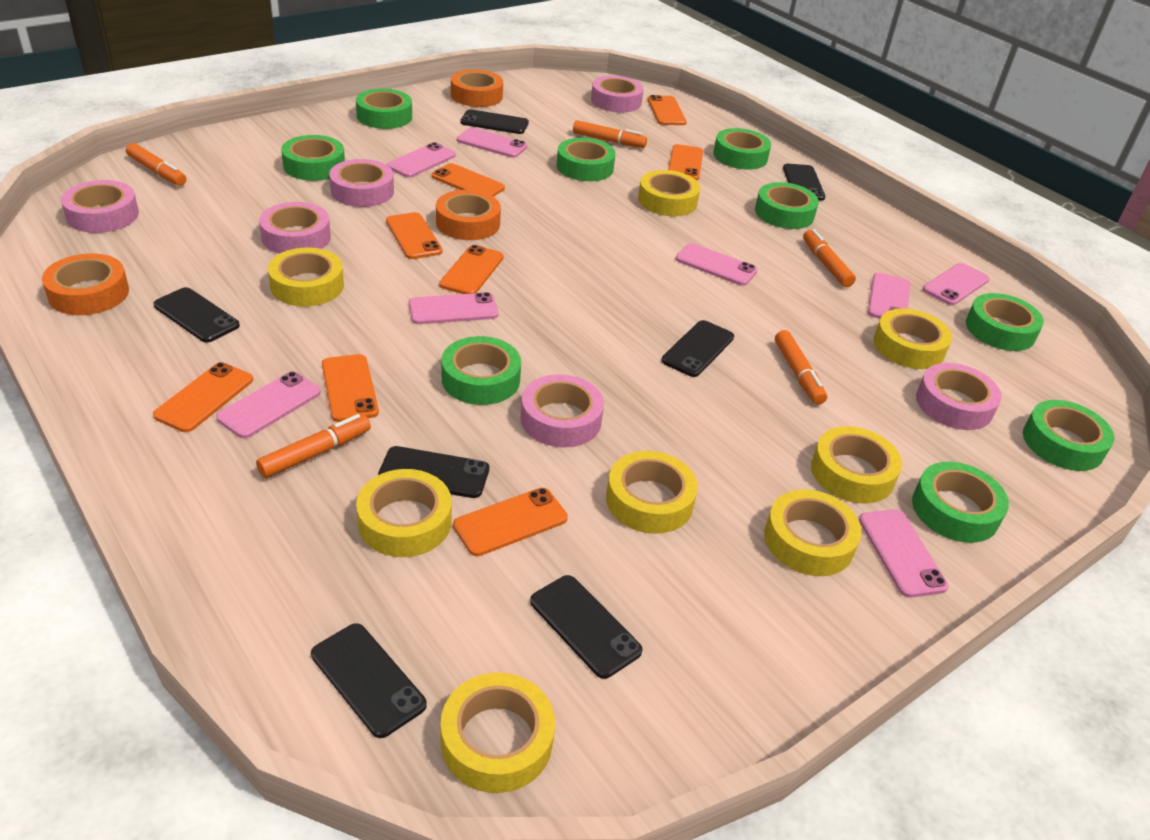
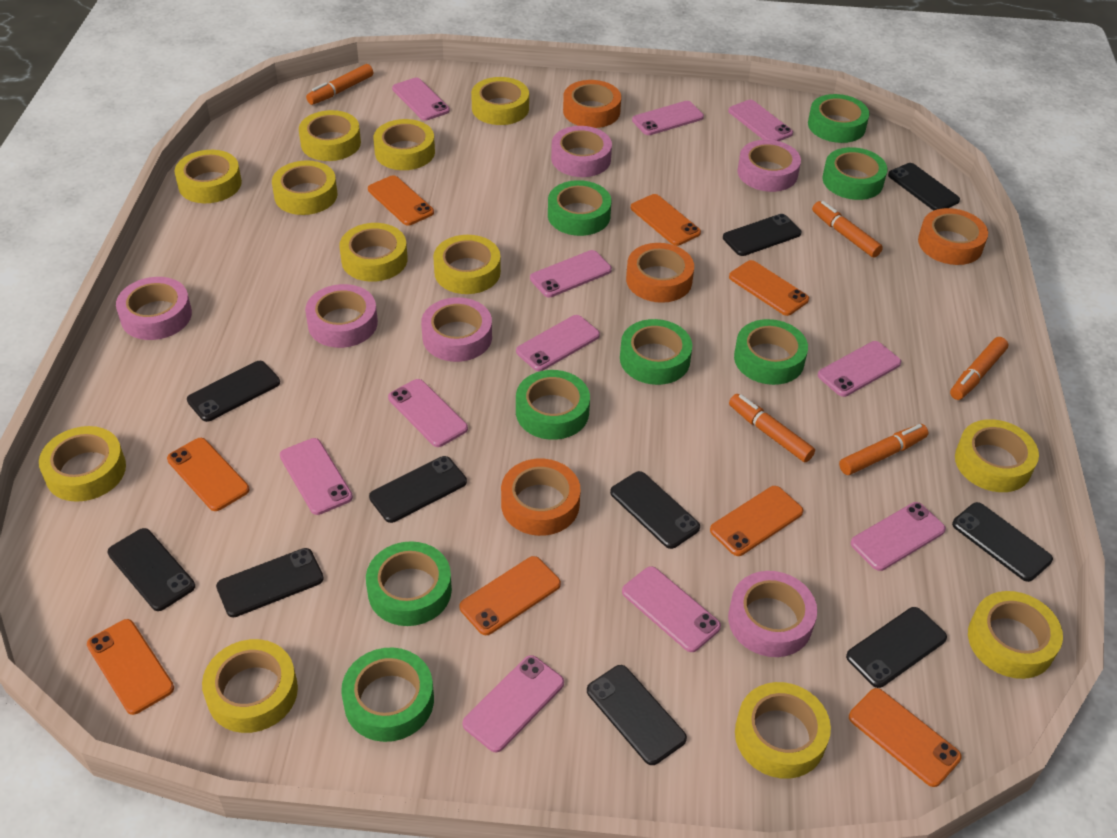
black phone: 7 -> 10
green tape: 9 -> 8
orange tape: 3 -> 4
pink phone: 8 -> 11
yellow tape: 8 -> 12

